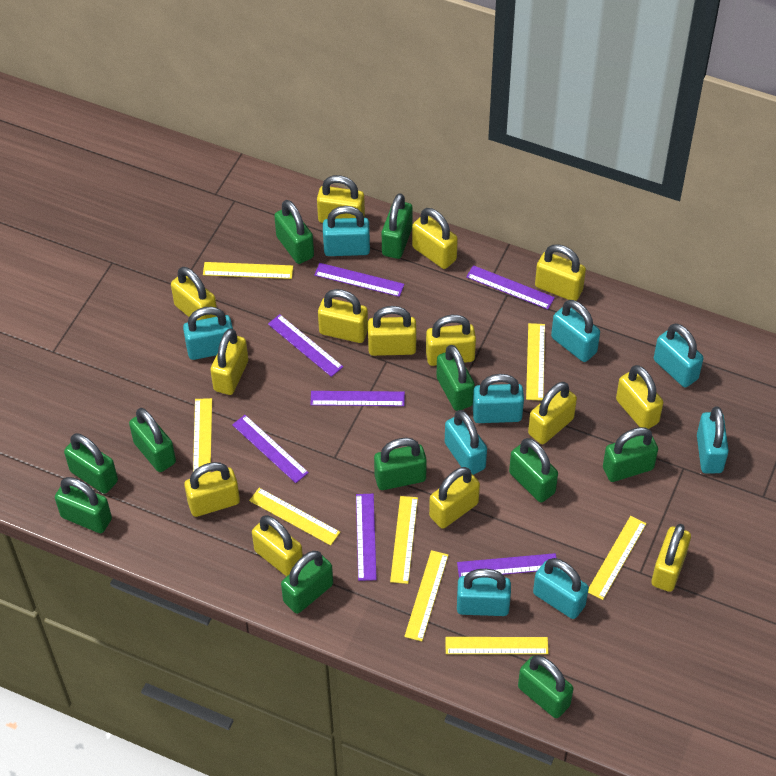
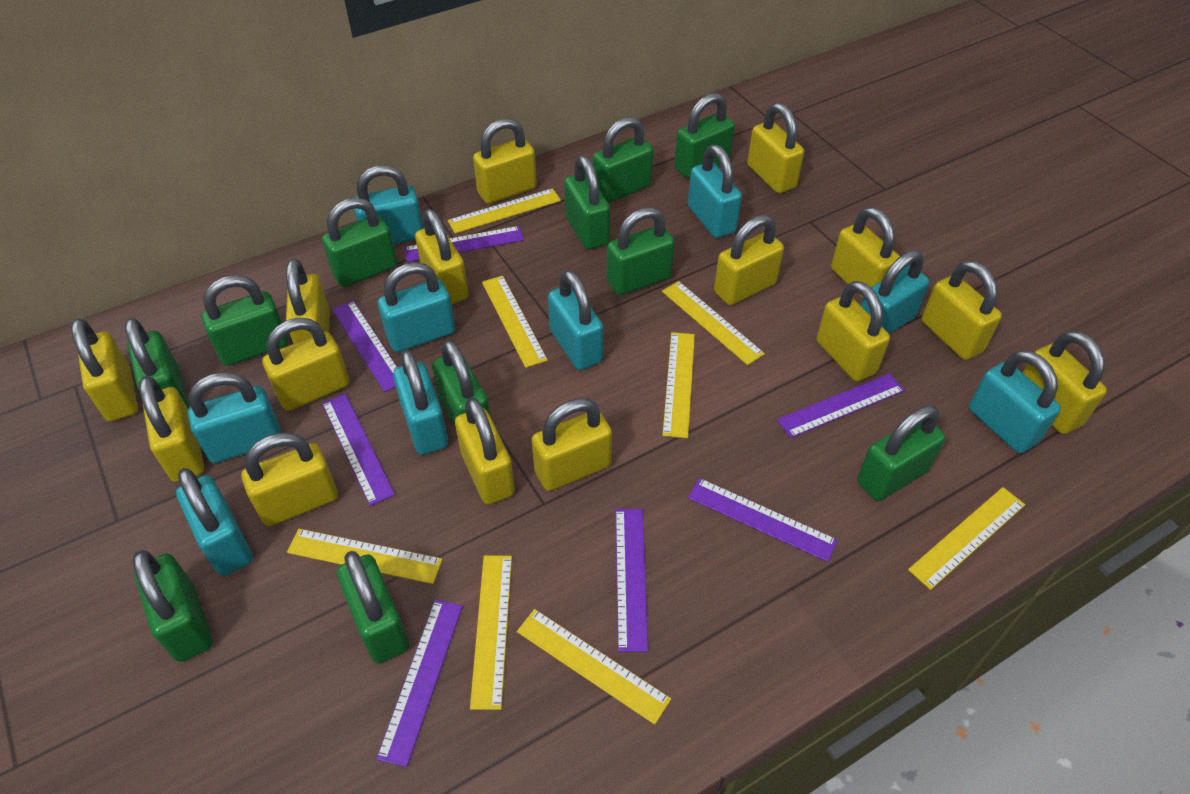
yellow padlock: 14 -> 15

